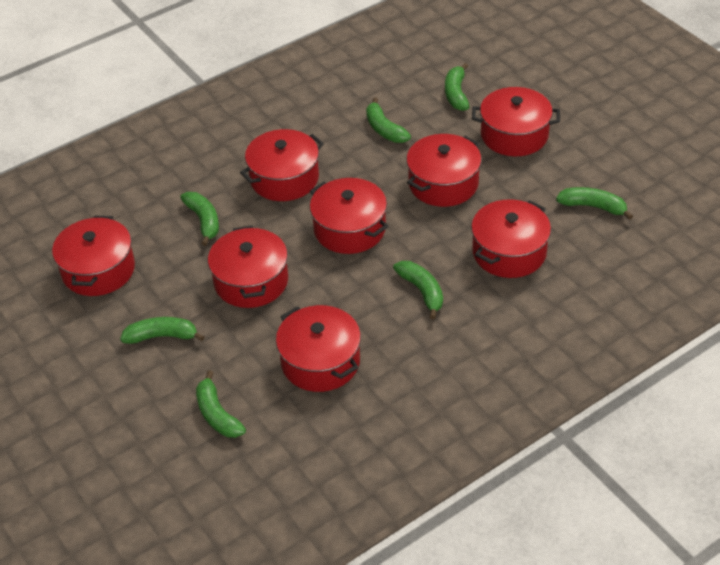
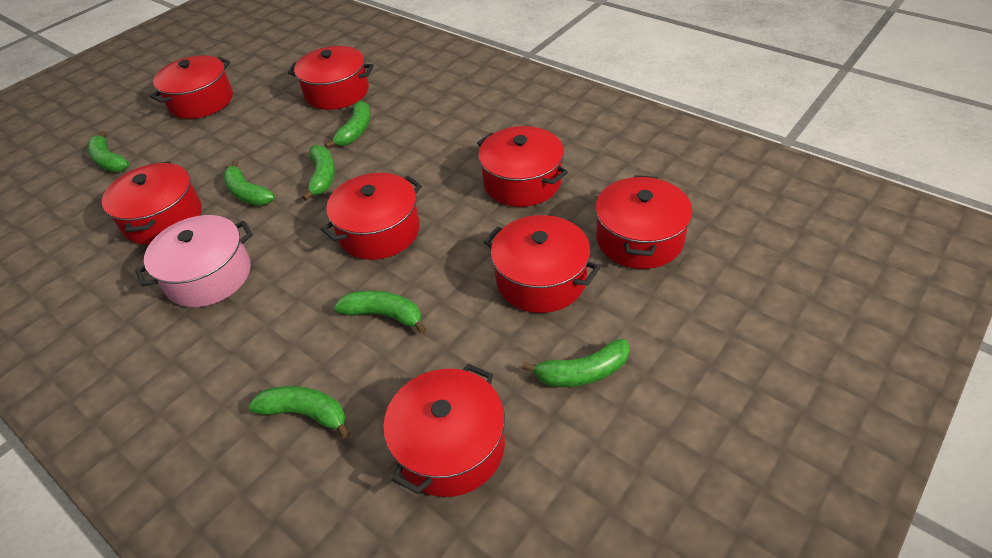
pink pot: 0 -> 1

